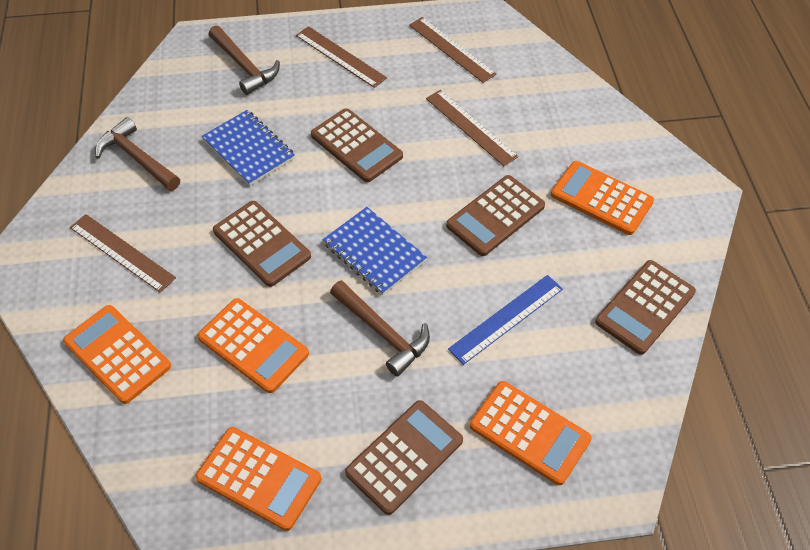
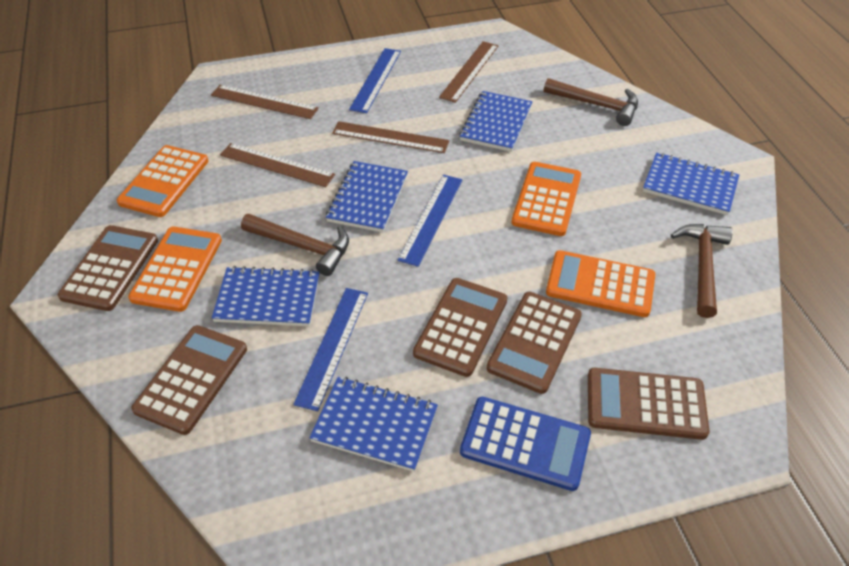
blue calculator: 0 -> 1
blue notebook: 2 -> 5
blue ruler: 1 -> 3
orange calculator: 5 -> 4

